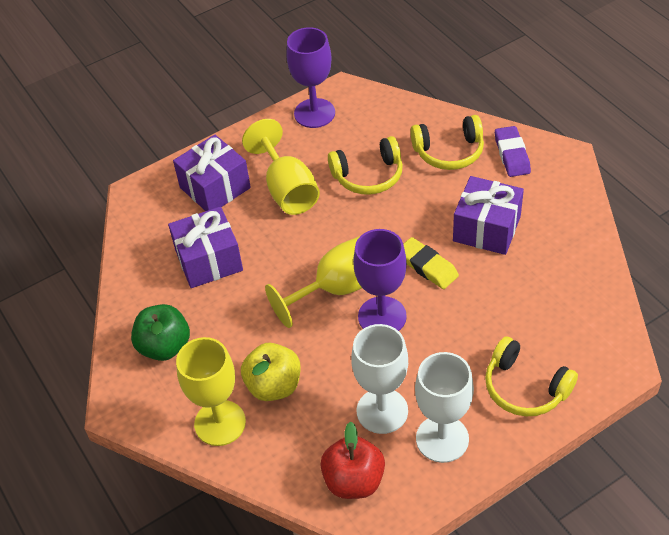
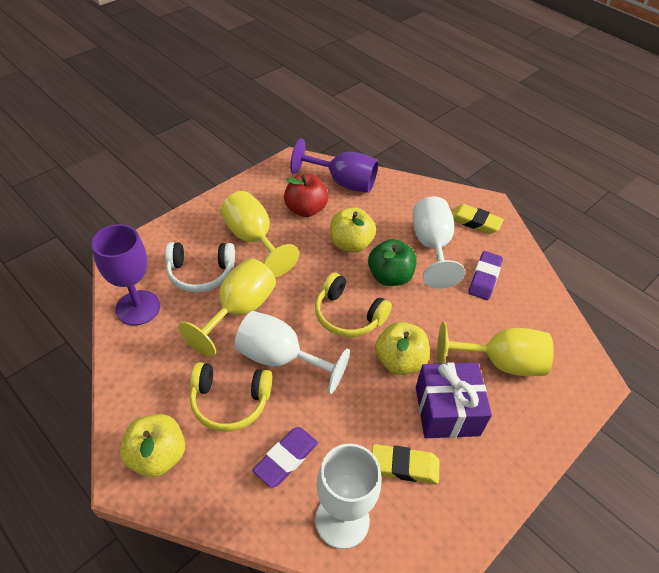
purple eraser: 1 -> 2
purple gift: 3 -> 1
white goblet: 2 -> 3
white headphones: 0 -> 1
yellow apple: 1 -> 3
yellow eraser: 1 -> 2
yellow headphones: 3 -> 2

